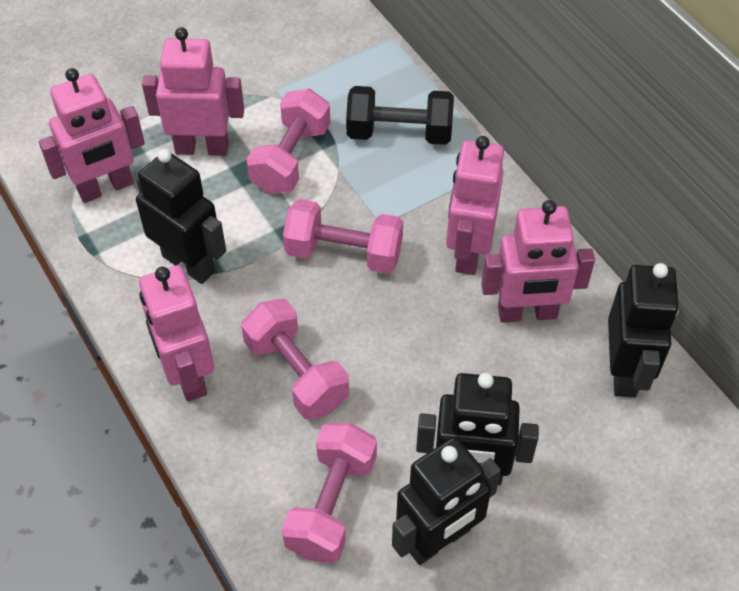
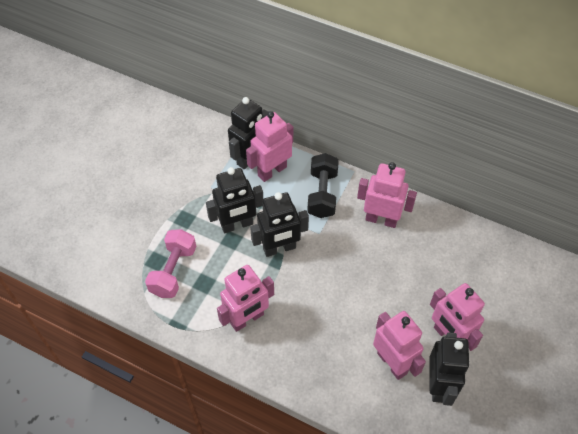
pink dumbbell: 4 -> 1

